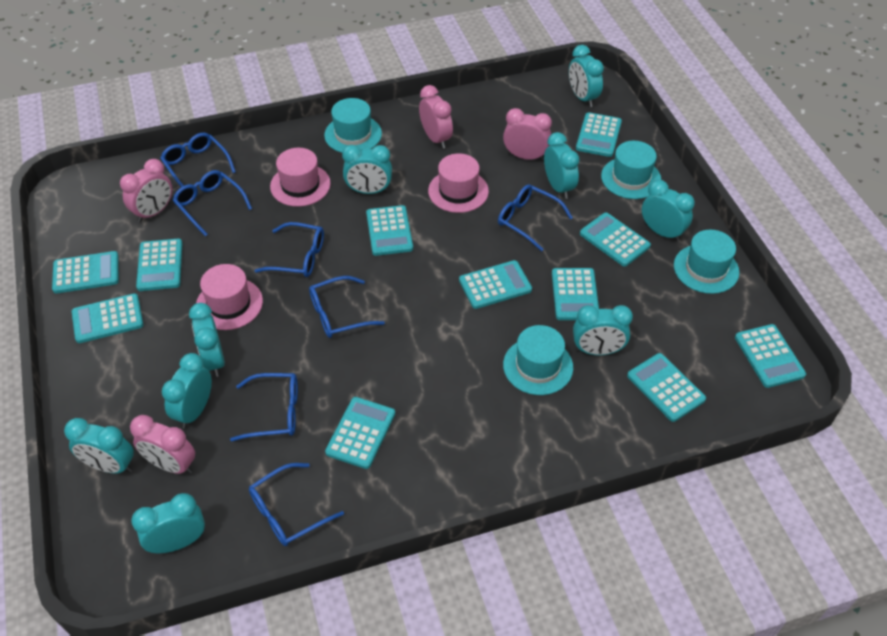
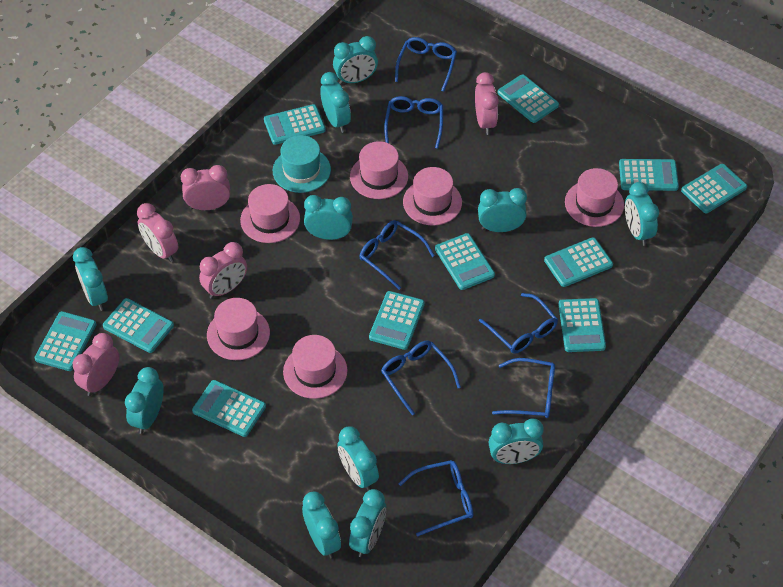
pink clock: 4 -> 5
pink hat: 3 -> 6
turquoise clock: 9 -> 11
turquoise hat: 4 -> 1

